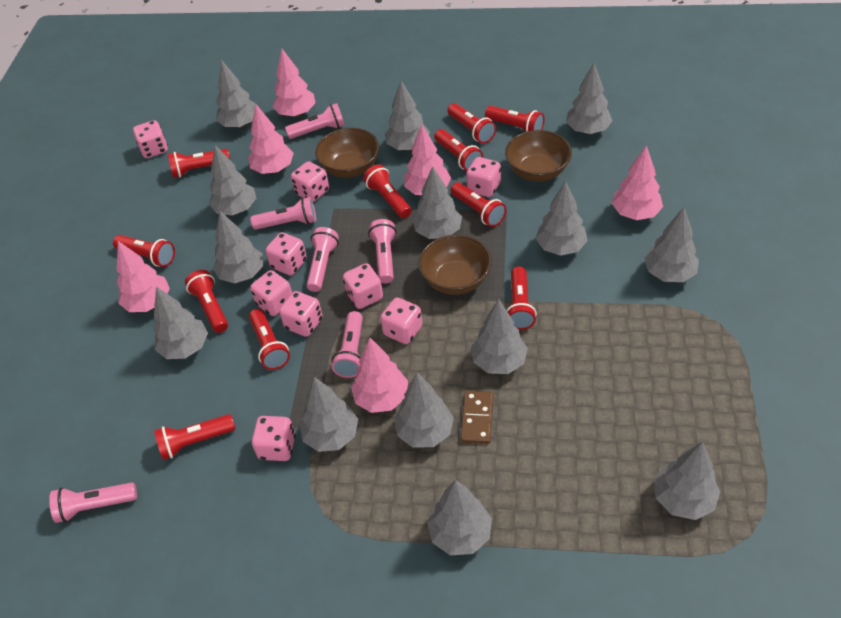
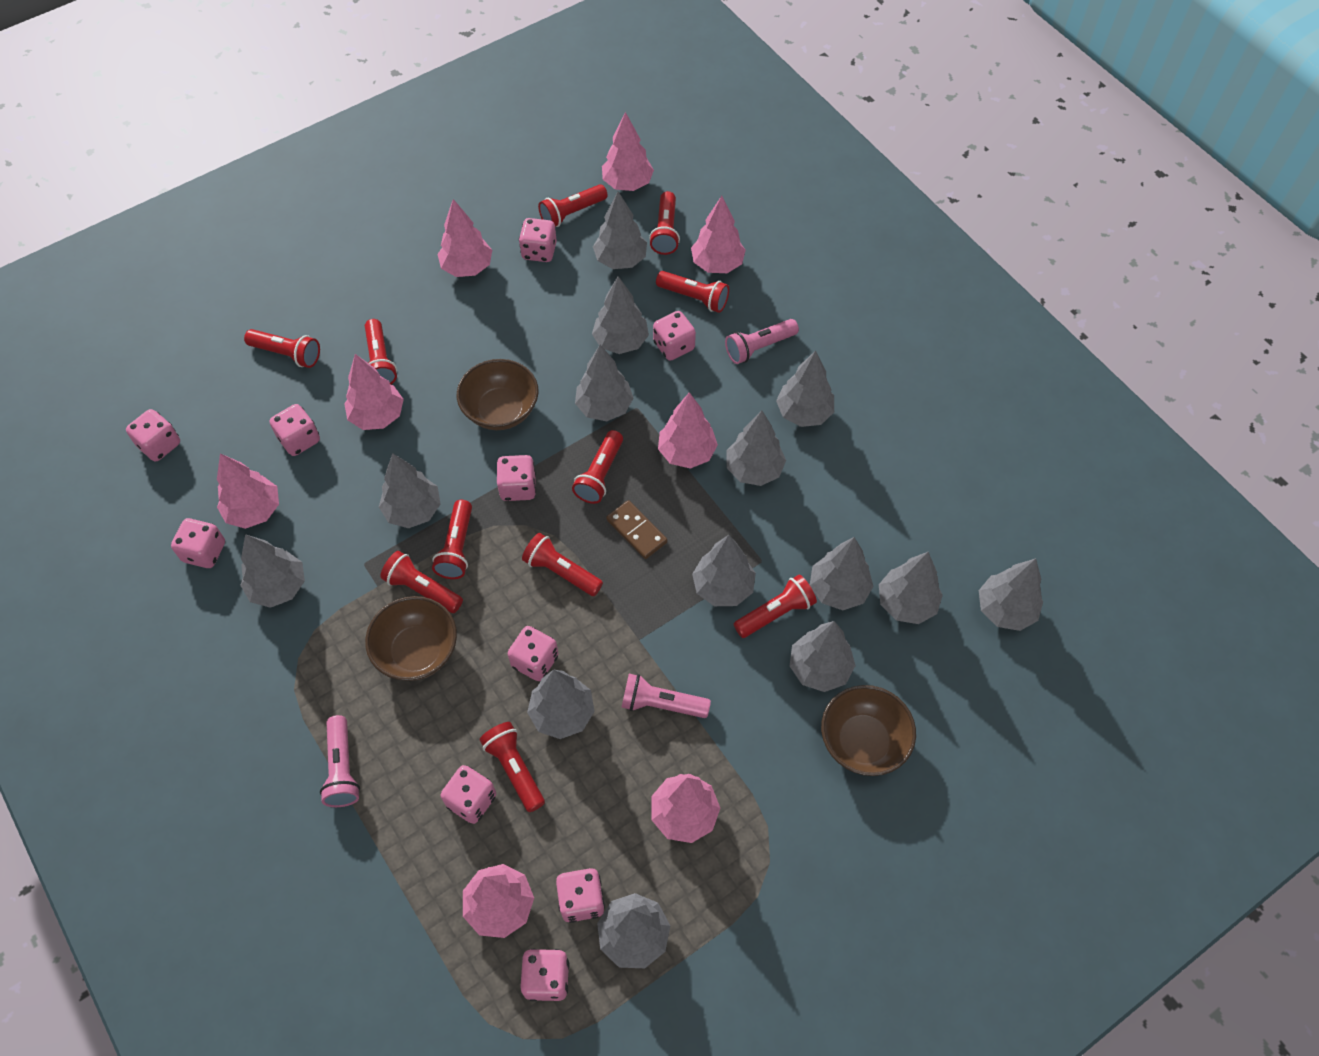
pink dice: 9 -> 10
pink flashlight: 6 -> 3
pink tree: 6 -> 8

